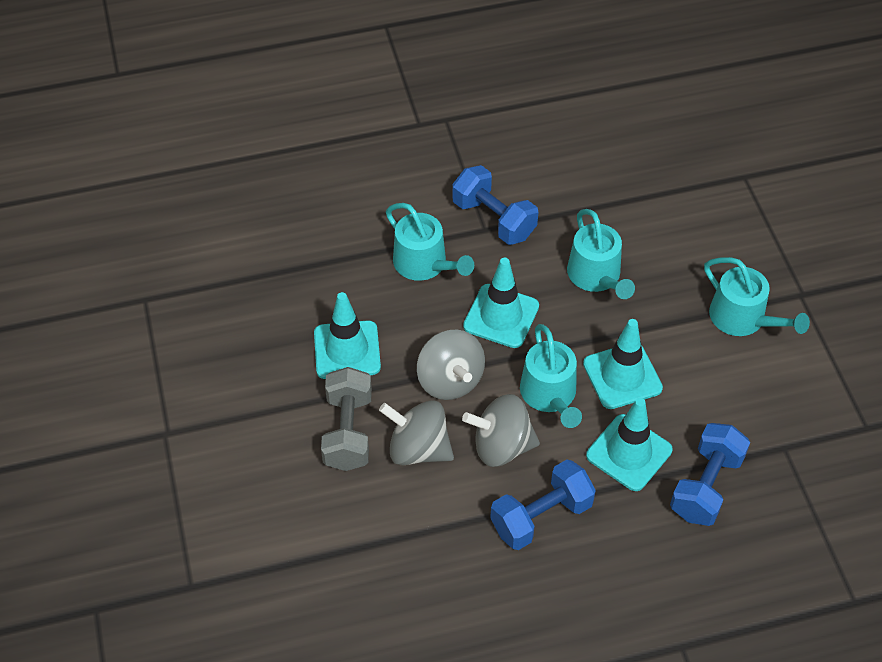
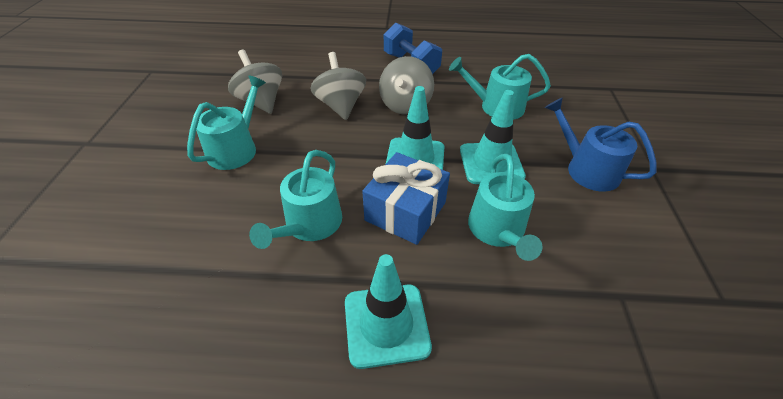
blue dumbbell: 3 -> 1
blue gift: 0 -> 1
blue watering can: 0 -> 1
grey dumbbell: 1 -> 0
turquoise traffic cone: 4 -> 3

